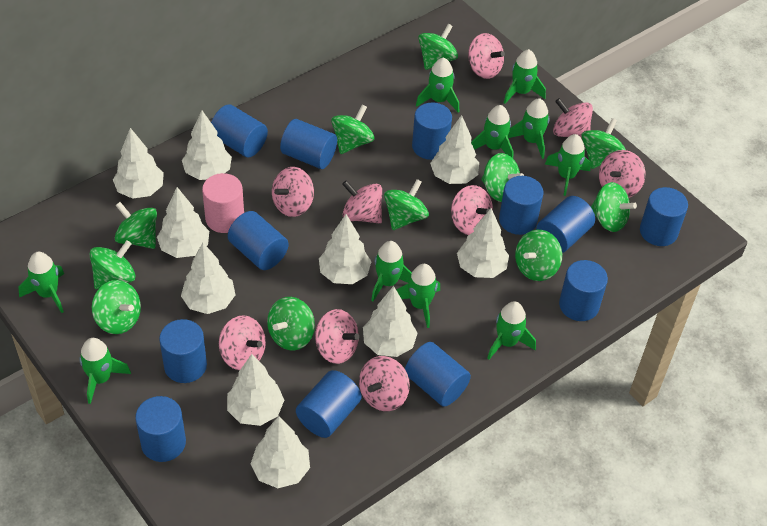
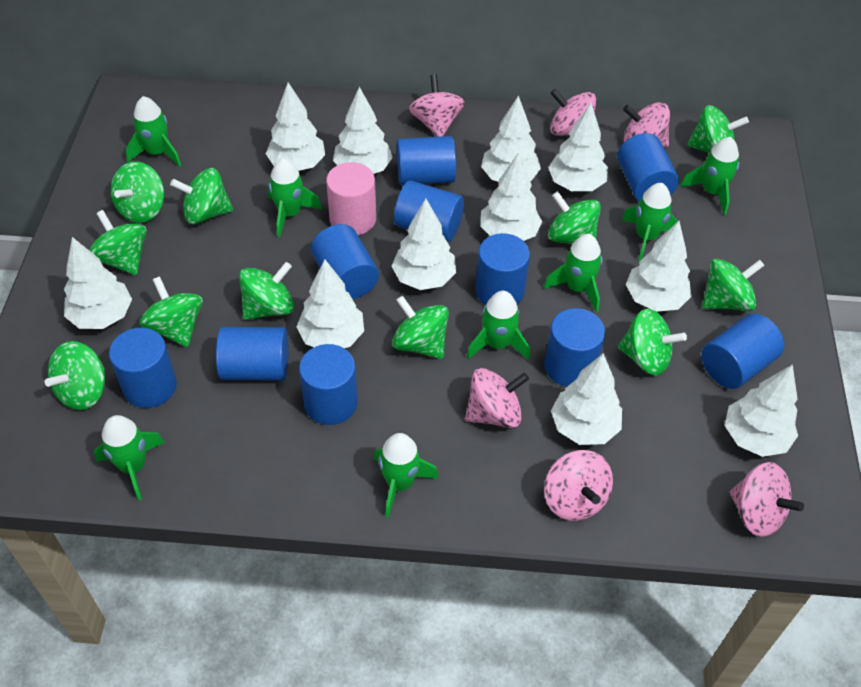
blue cylinder: 12 -> 10
green rocket: 10 -> 8
pink spinning top: 9 -> 6
white tree: 10 -> 11

